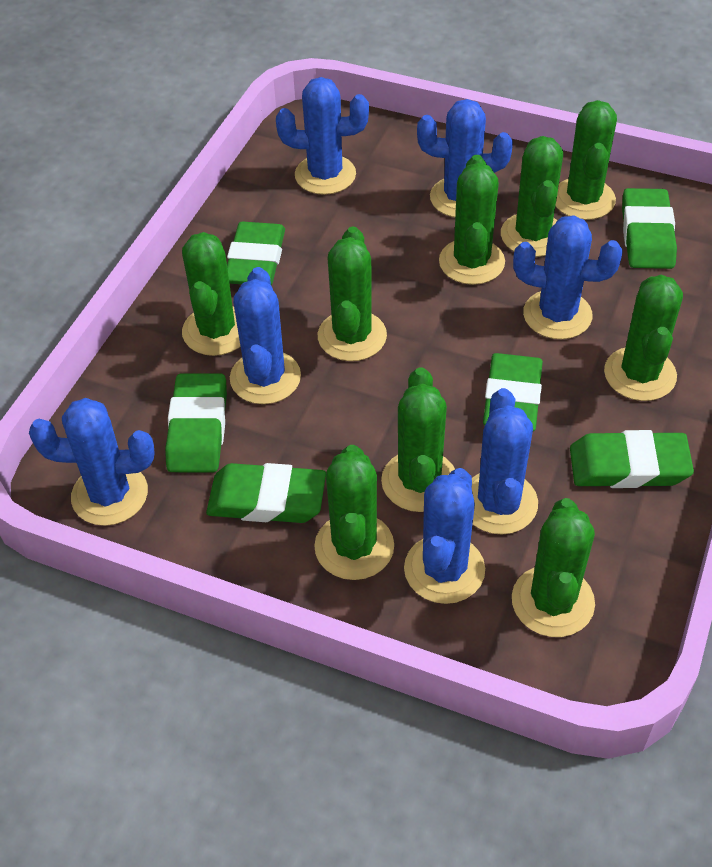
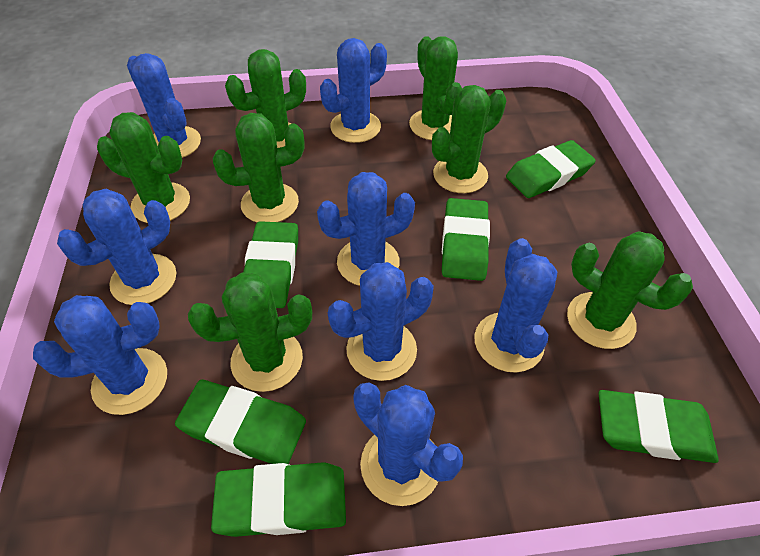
blue cactus: 7 -> 8
green cactus: 9 -> 7

